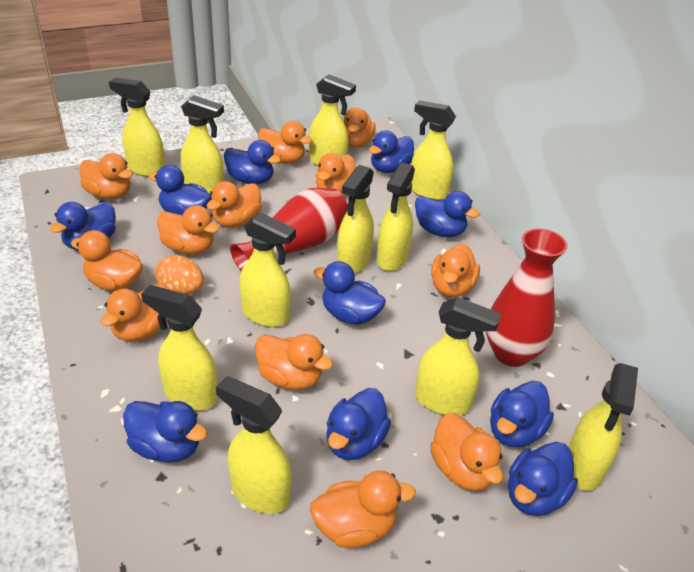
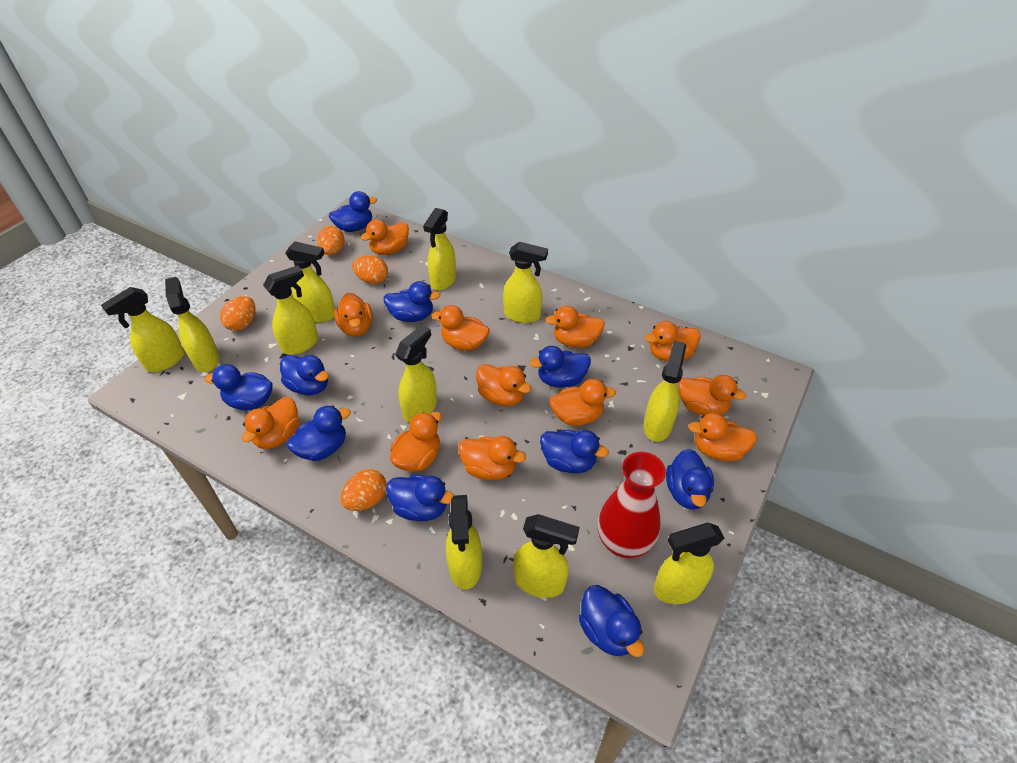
orange egg: 1 -> 4
red vase: 2 -> 1

